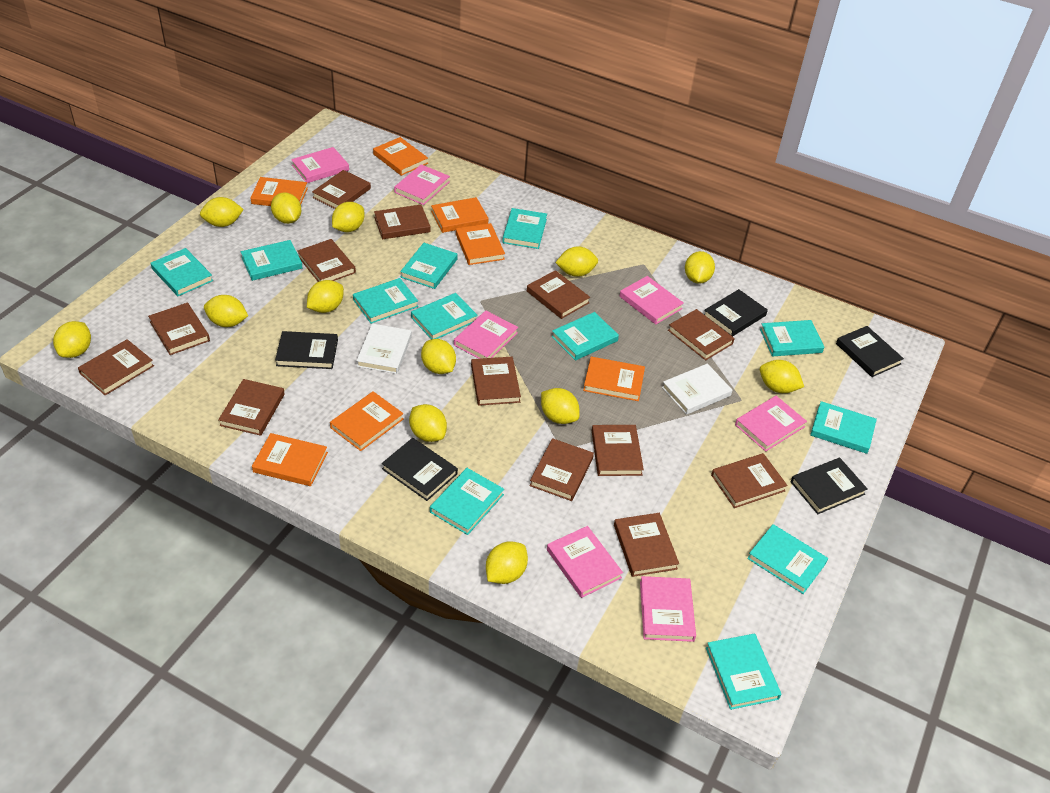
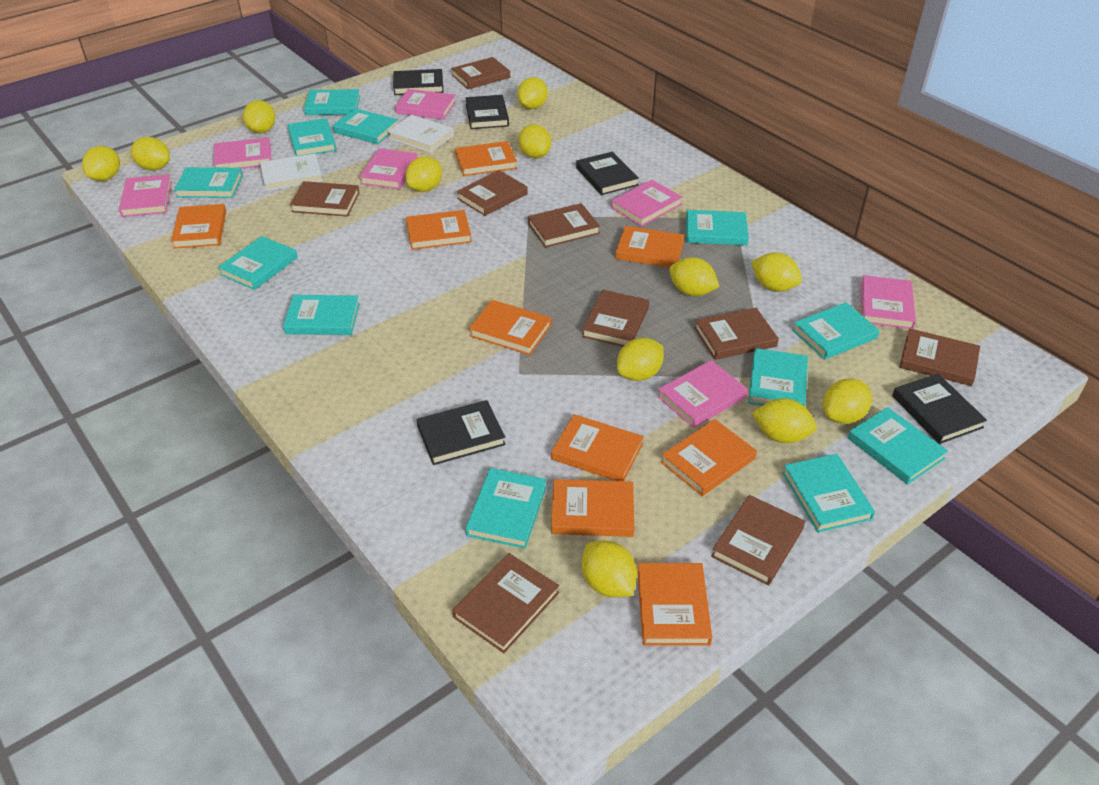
brown book: 13 -> 9
orange book: 7 -> 9
yellow lemon: 13 -> 12

